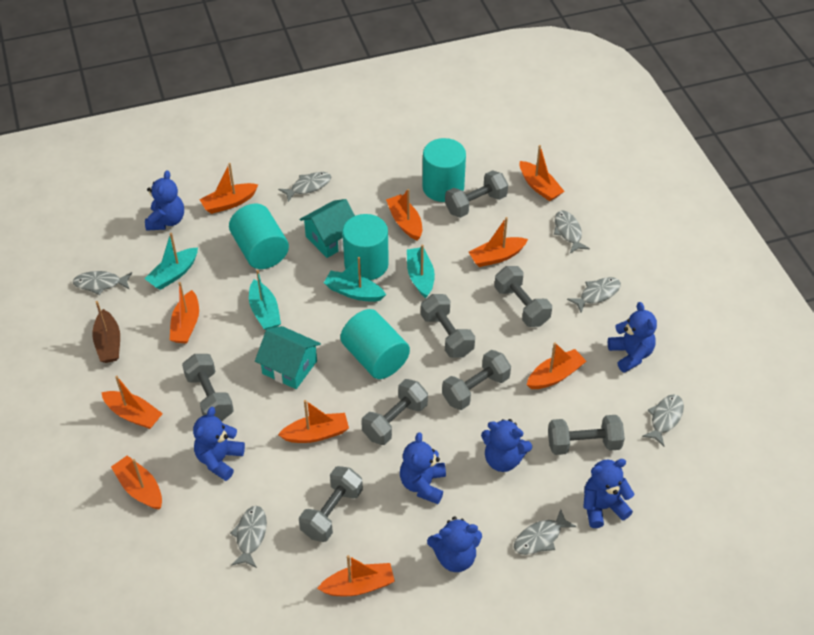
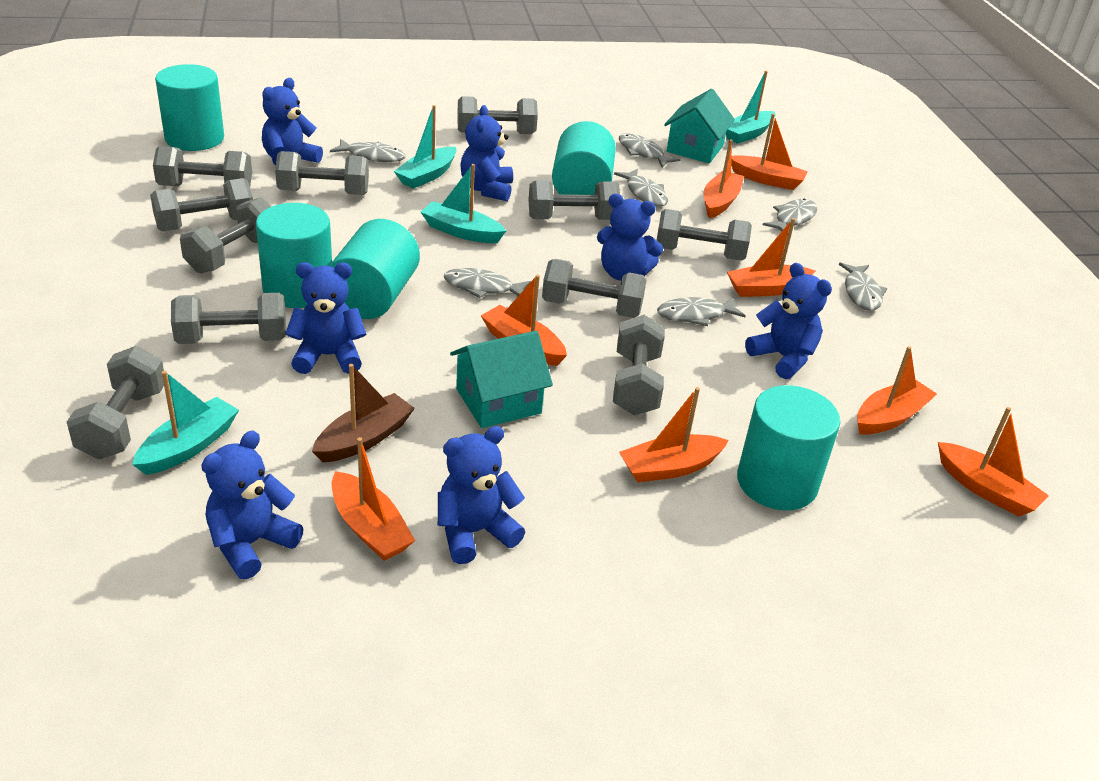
grey dumbbell: 8 -> 11
orange boat: 10 -> 8
turquoise cylinder: 4 -> 5

